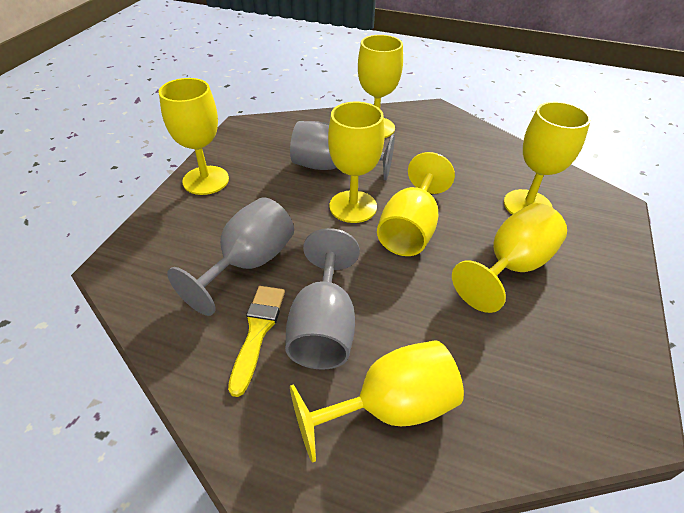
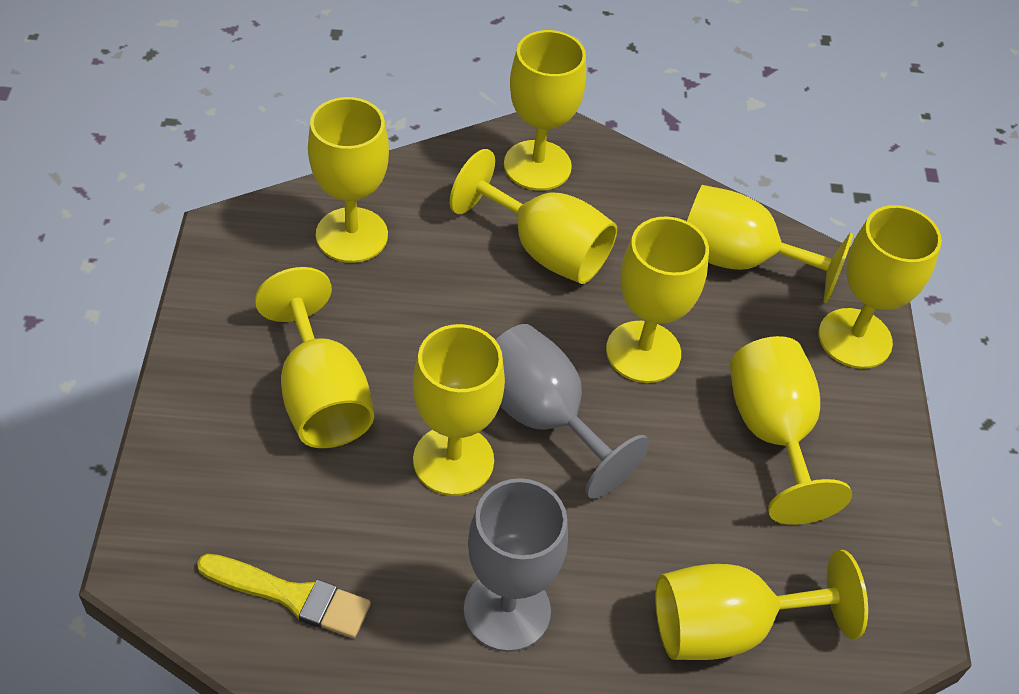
grey goblet: 3 -> 2
yellow goblet: 7 -> 10

